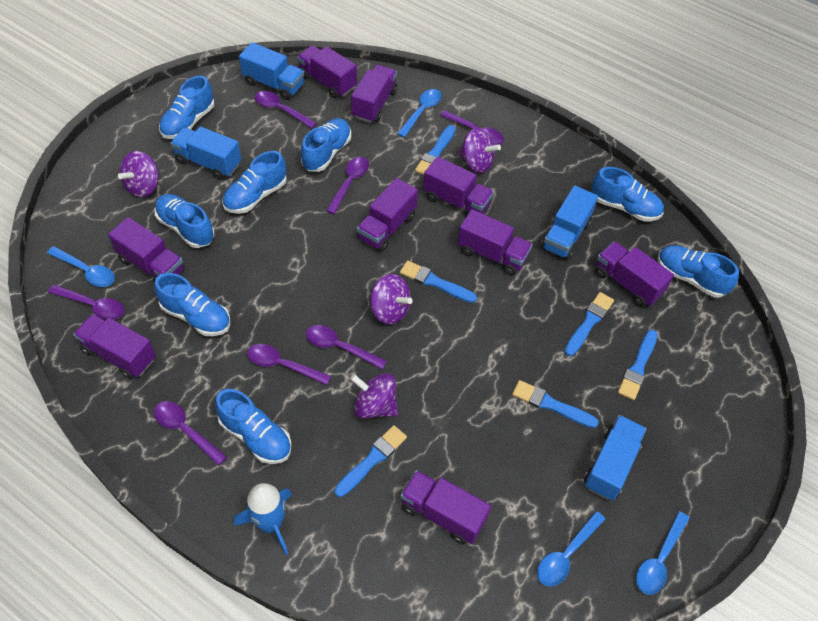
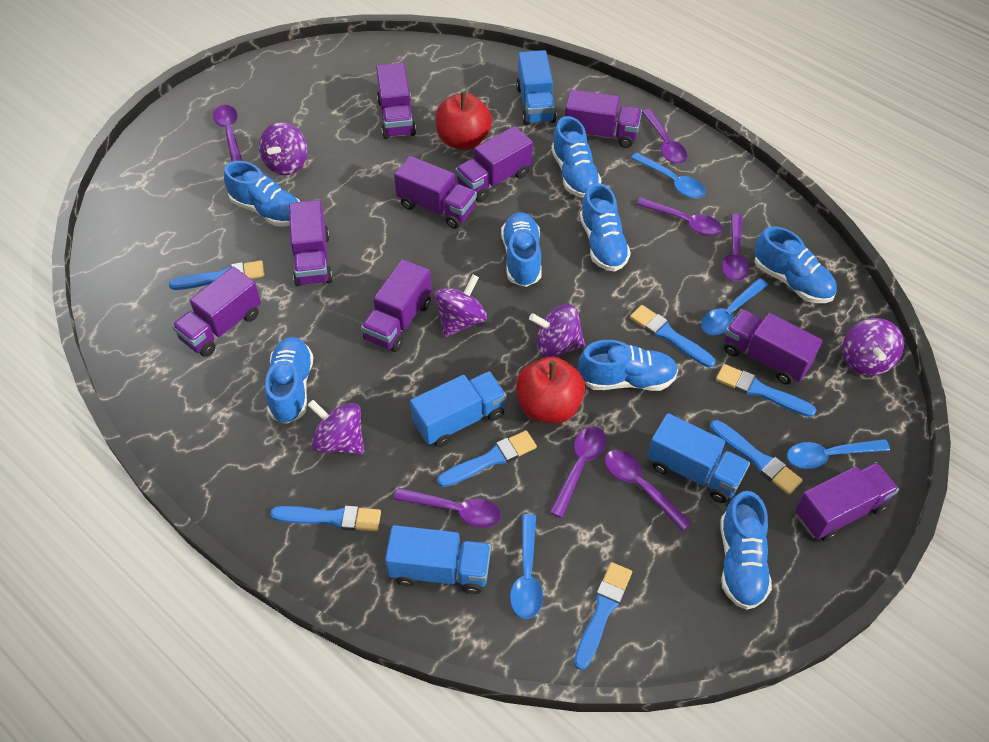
blue brush: 6 -> 7
blue rocket: 1 -> 0
purple spinning top: 4 -> 5
red apple: 0 -> 2

